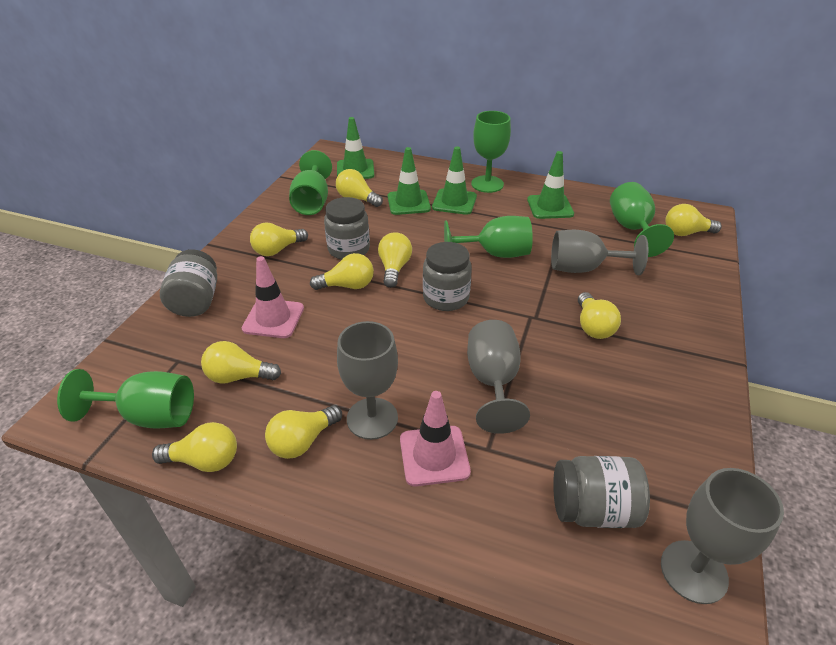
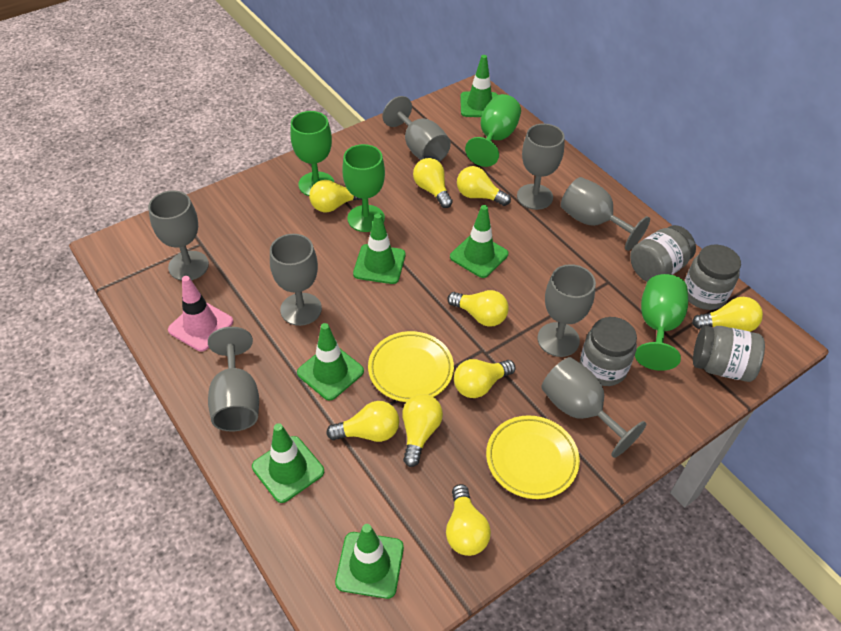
green goblet: 5 -> 4
green traffic cone: 4 -> 6
grey goblet: 4 -> 8
pink traffic cone: 2 -> 1
yellow plate: 0 -> 2

